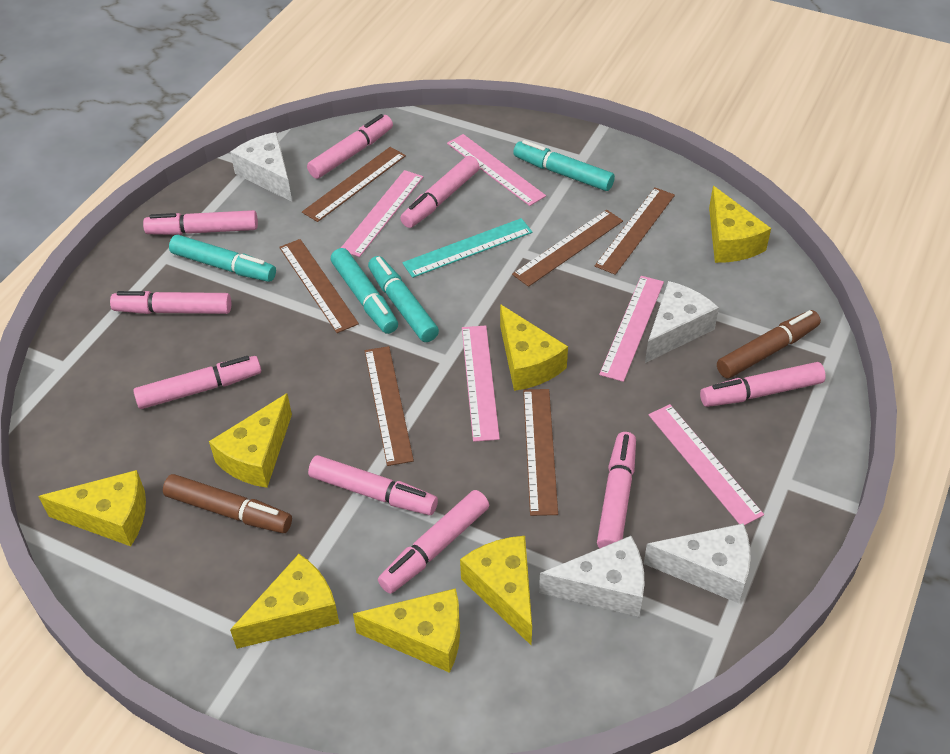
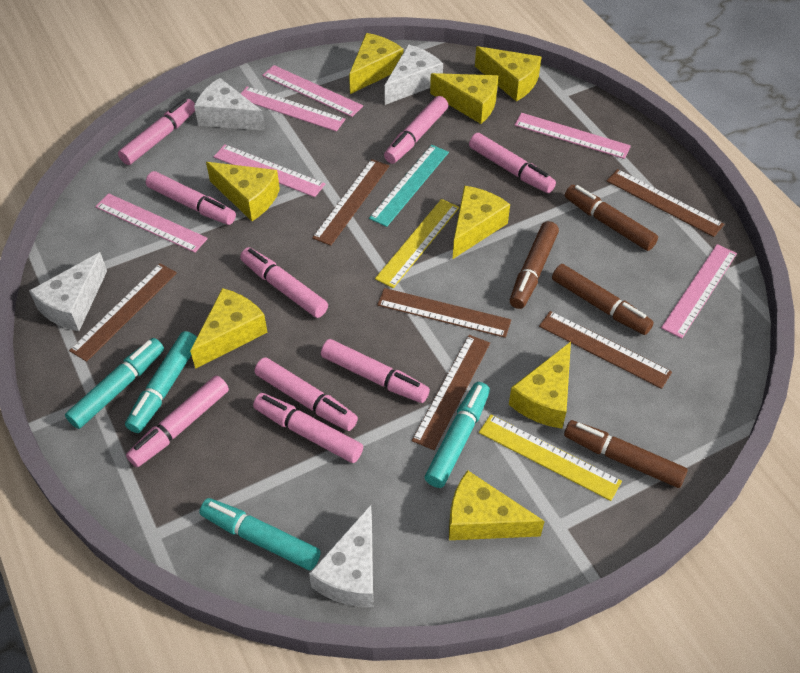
brown marker: 2 -> 4
pink ruler: 5 -> 6
yellow cheese: 7 -> 8
yellow ruler: 0 -> 2

